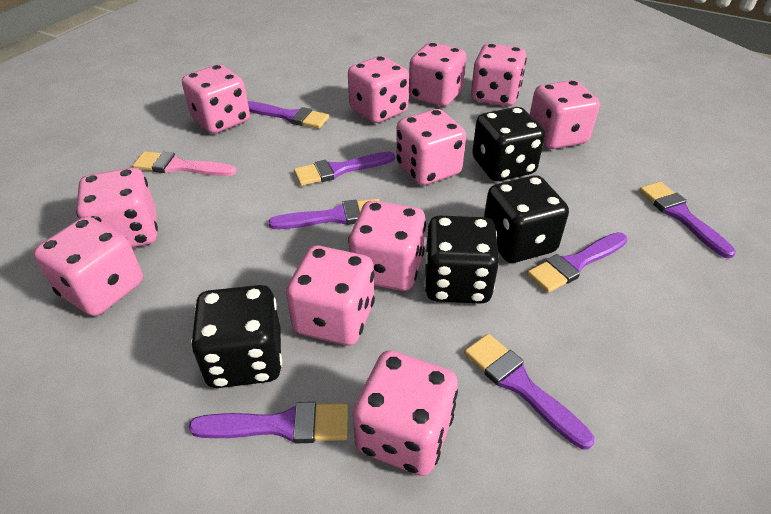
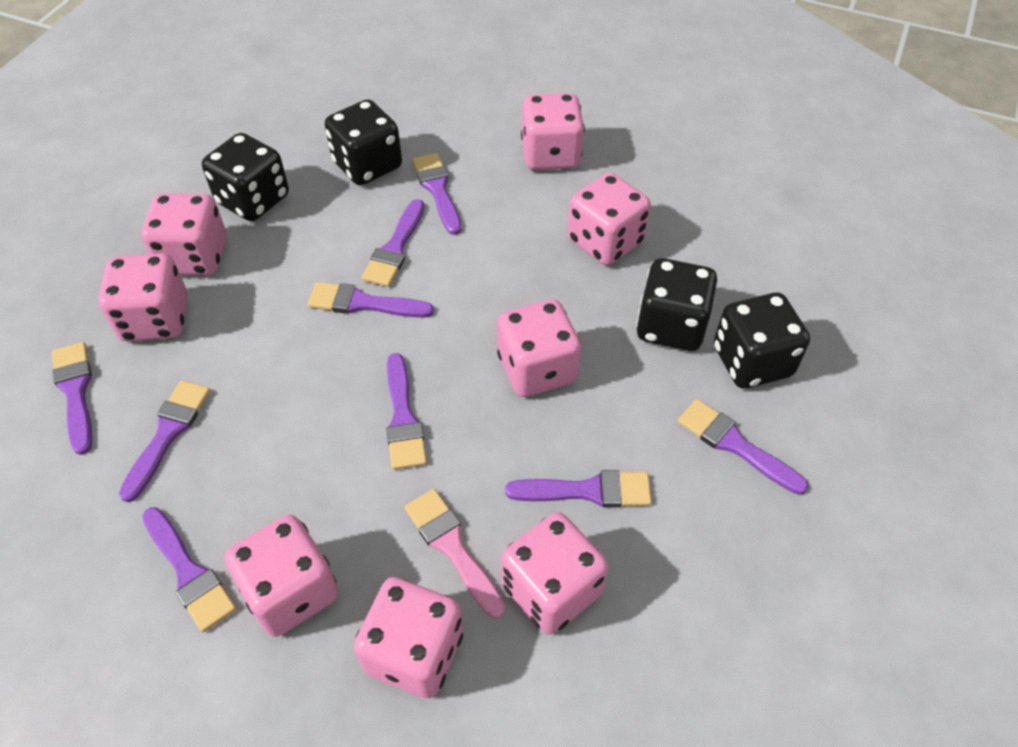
pink dice: 11 -> 8
purple brush: 7 -> 9

